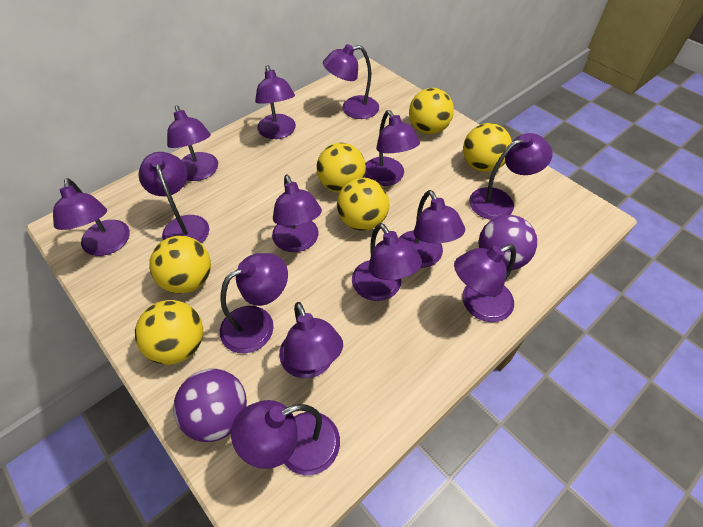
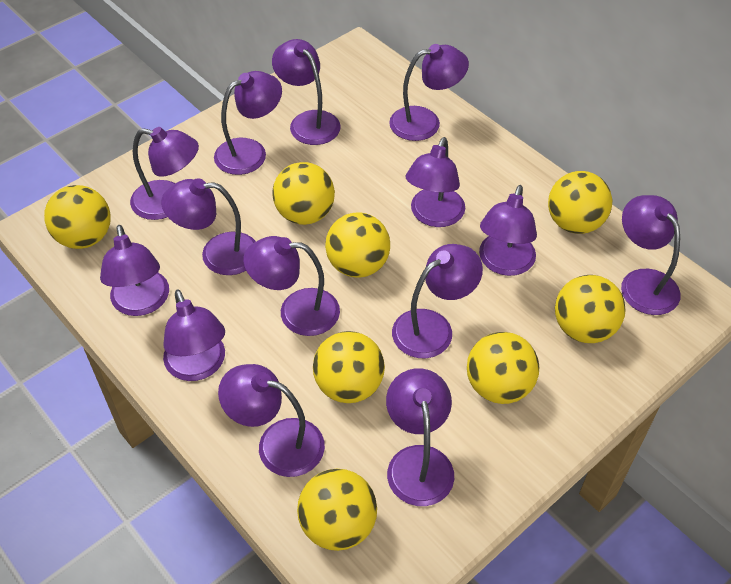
purple ball: 2 -> 0
yellow ball: 6 -> 8

